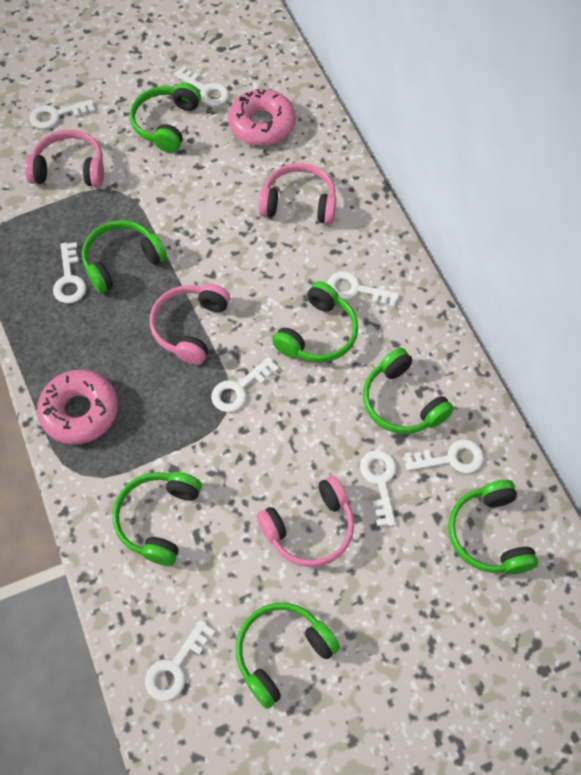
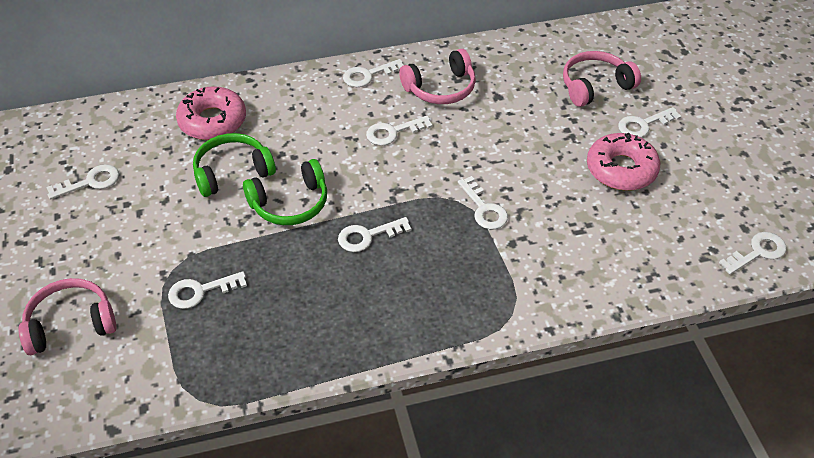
green headphones: 7 -> 2
pink headphones: 4 -> 3

